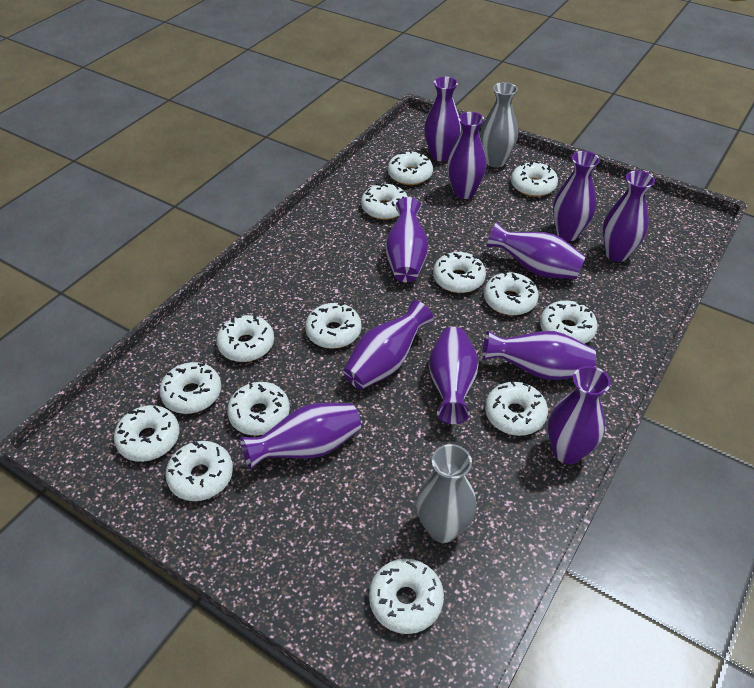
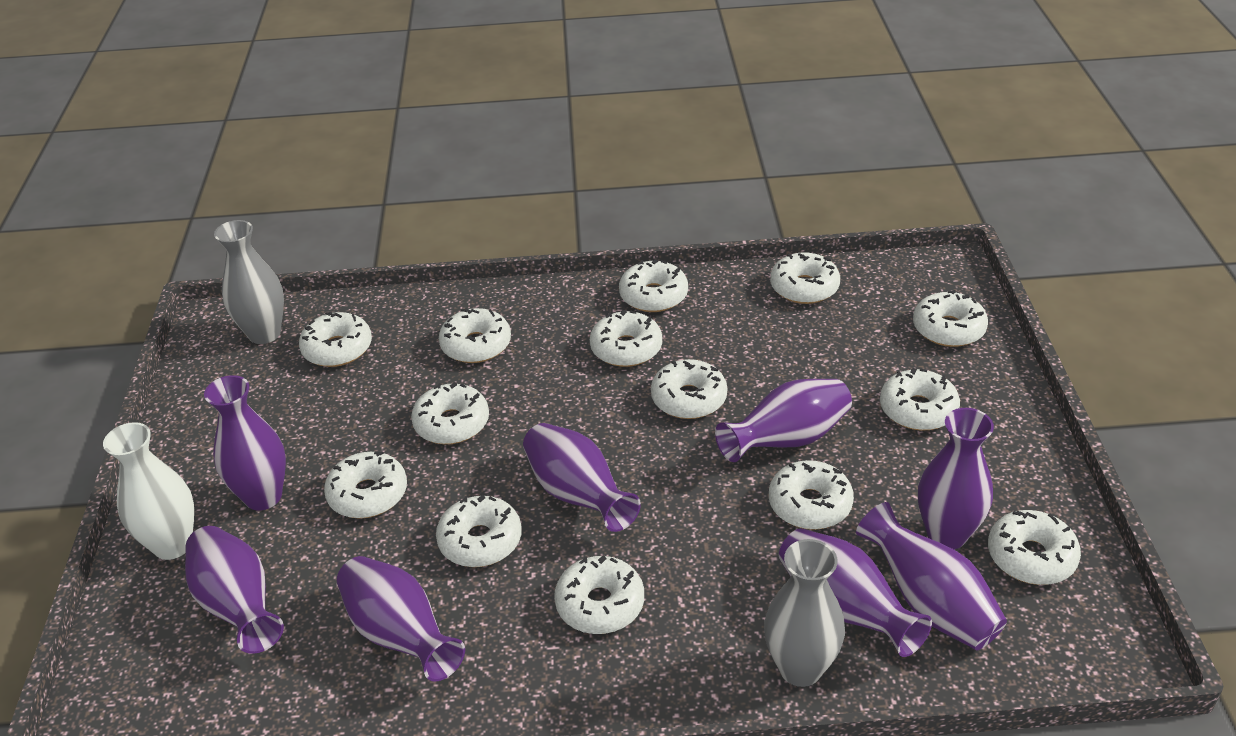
purple vase: 11 -> 8
white vase: 0 -> 1

